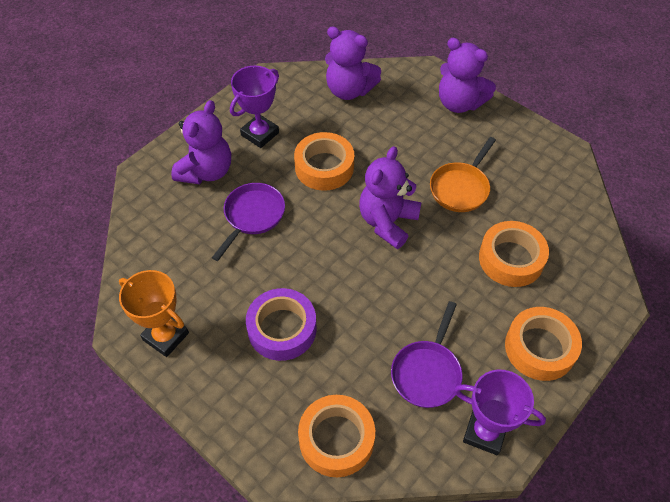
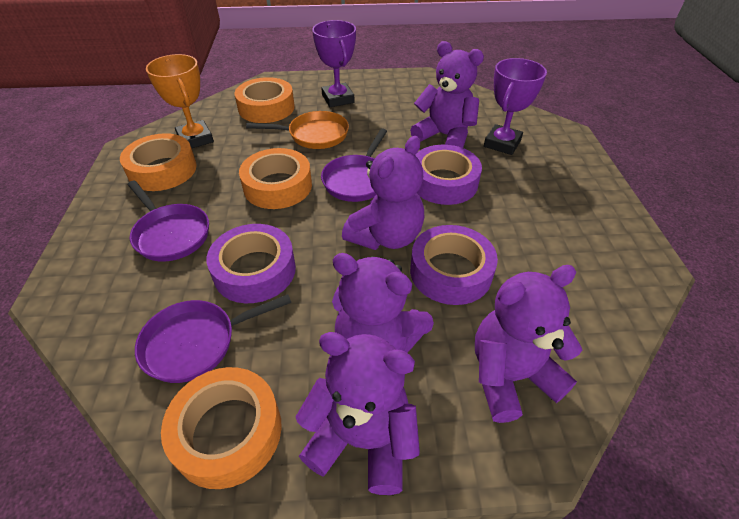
purple pan: 2 -> 3
purple tape: 1 -> 3
purple teddy bear: 4 -> 5

